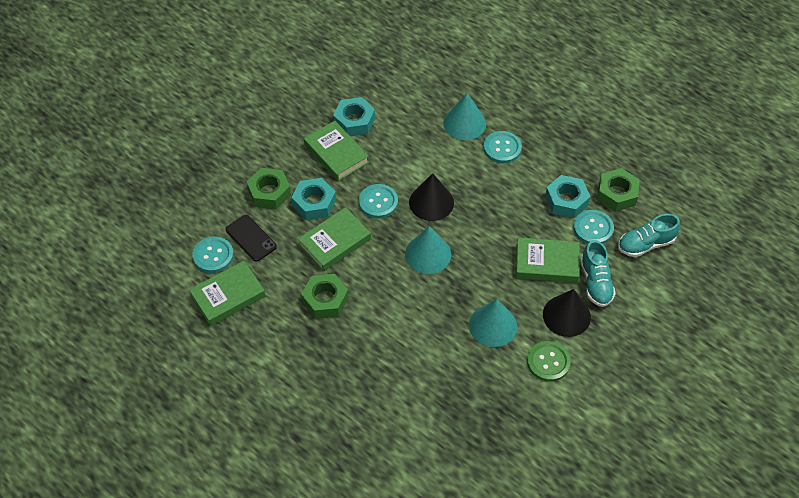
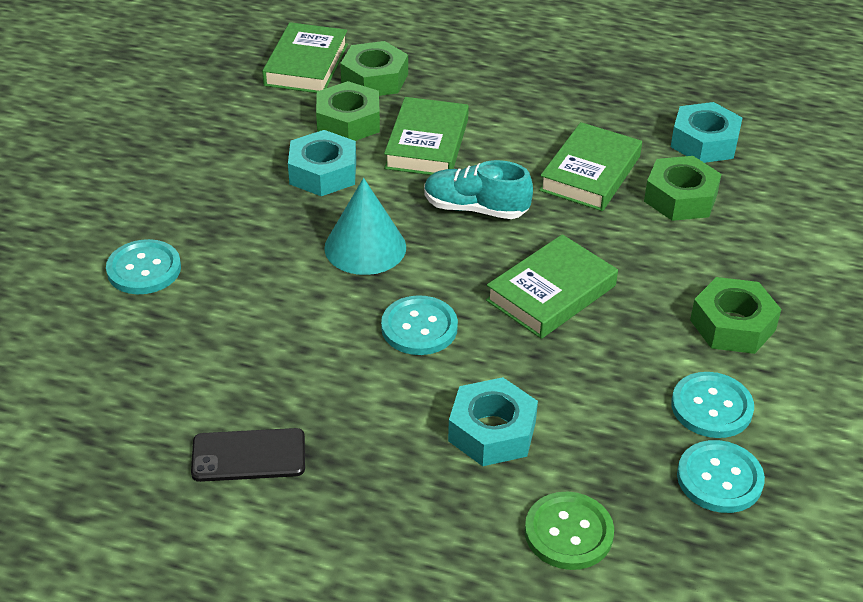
black cone: 2 -> 0
green nut: 3 -> 4
turquoise cone: 3 -> 1
turquoise shoe: 2 -> 1

